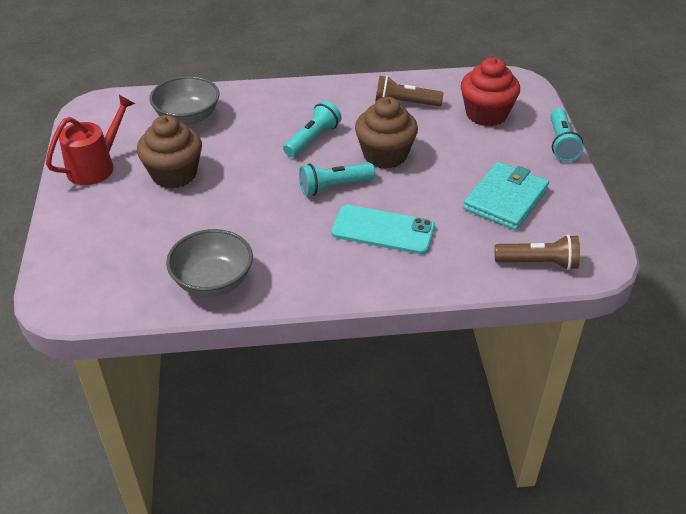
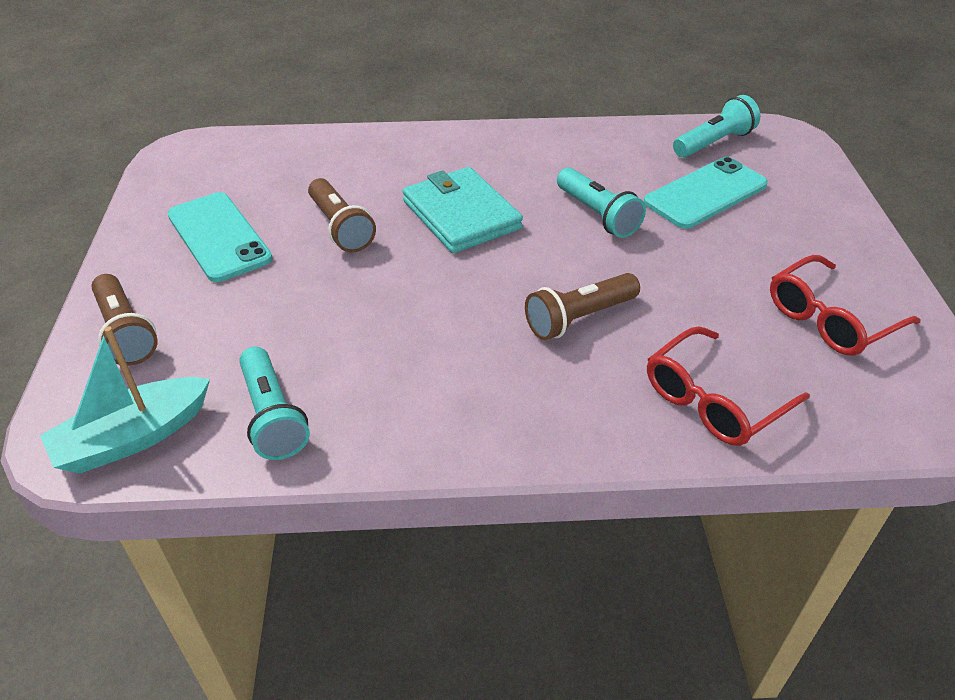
brown cupcake: 2 -> 0
brown flashlight: 2 -> 3
grey bowl: 2 -> 0
red cupcake: 1 -> 0
red glasses: 0 -> 2
red watering can: 1 -> 0
turquoise boat: 0 -> 1
turquoise phone: 1 -> 2

